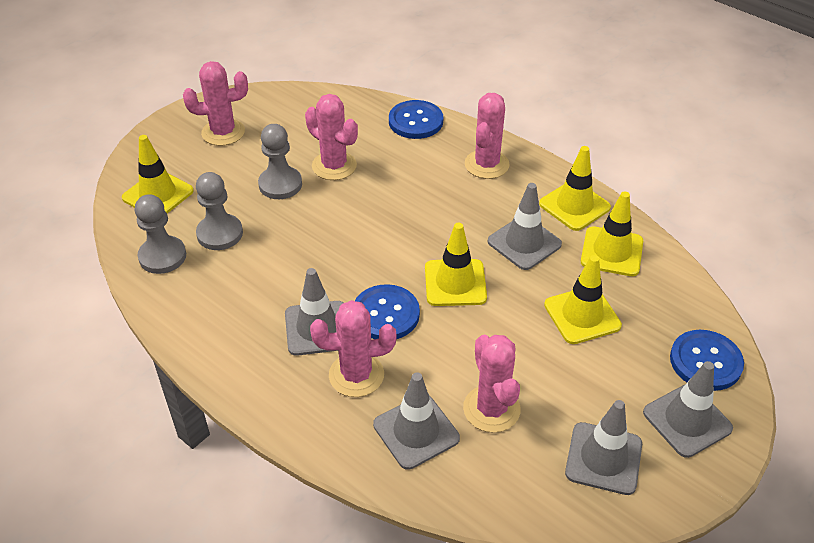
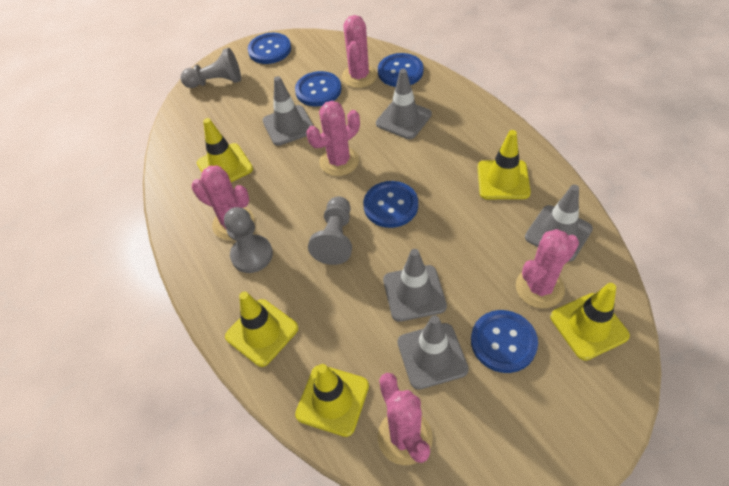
blue button: 3 -> 5

